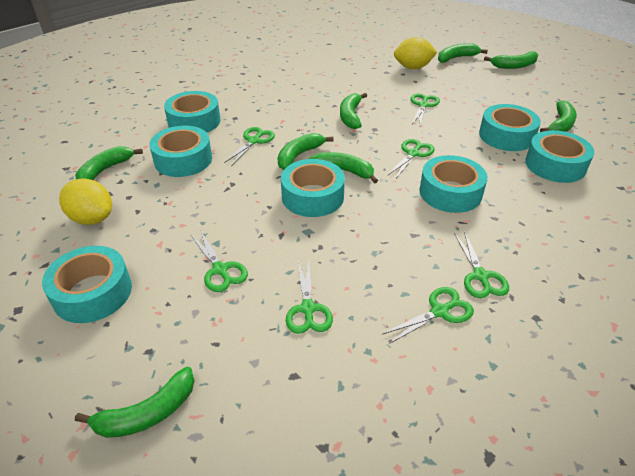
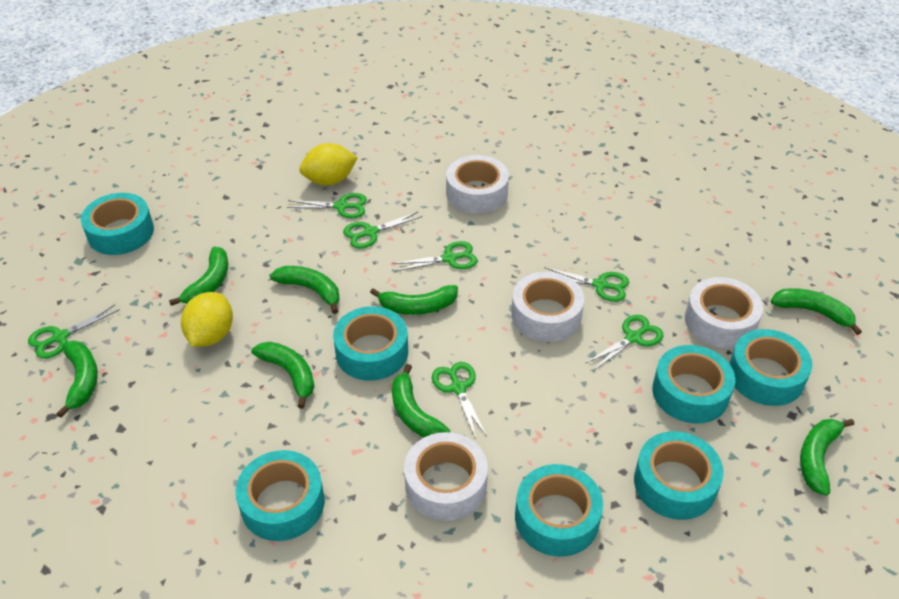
white tape: 0 -> 4

